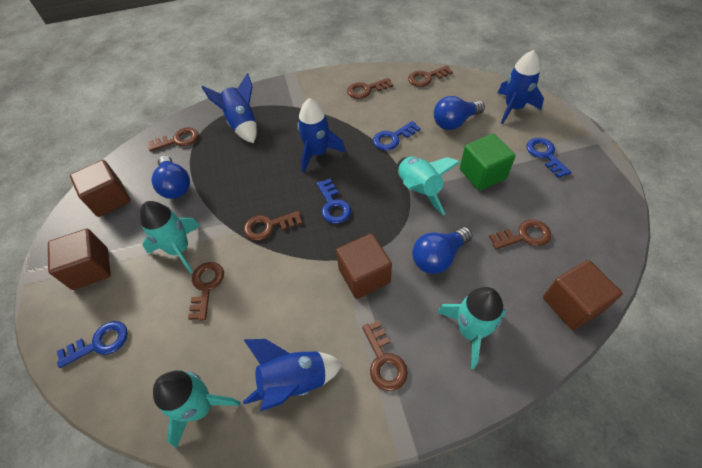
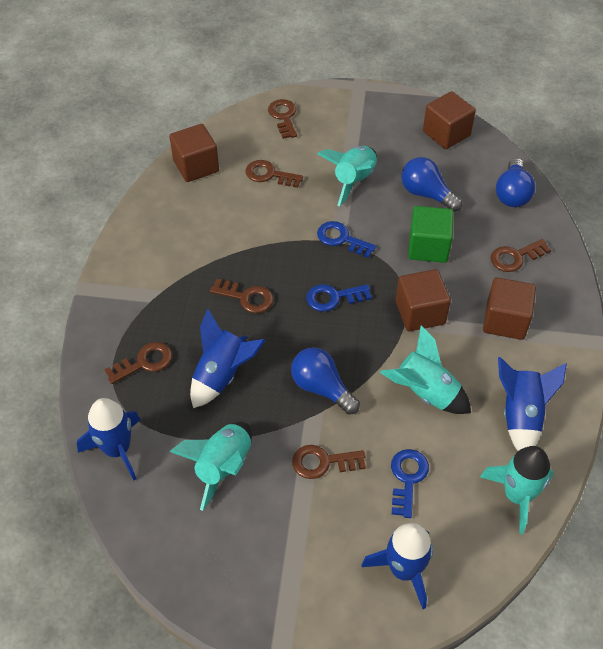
blue key: 4 -> 3
brown key: 7 -> 6

